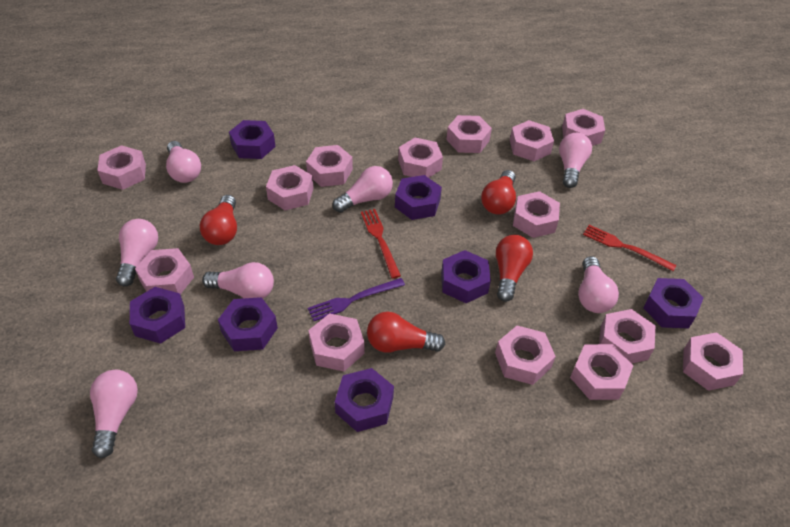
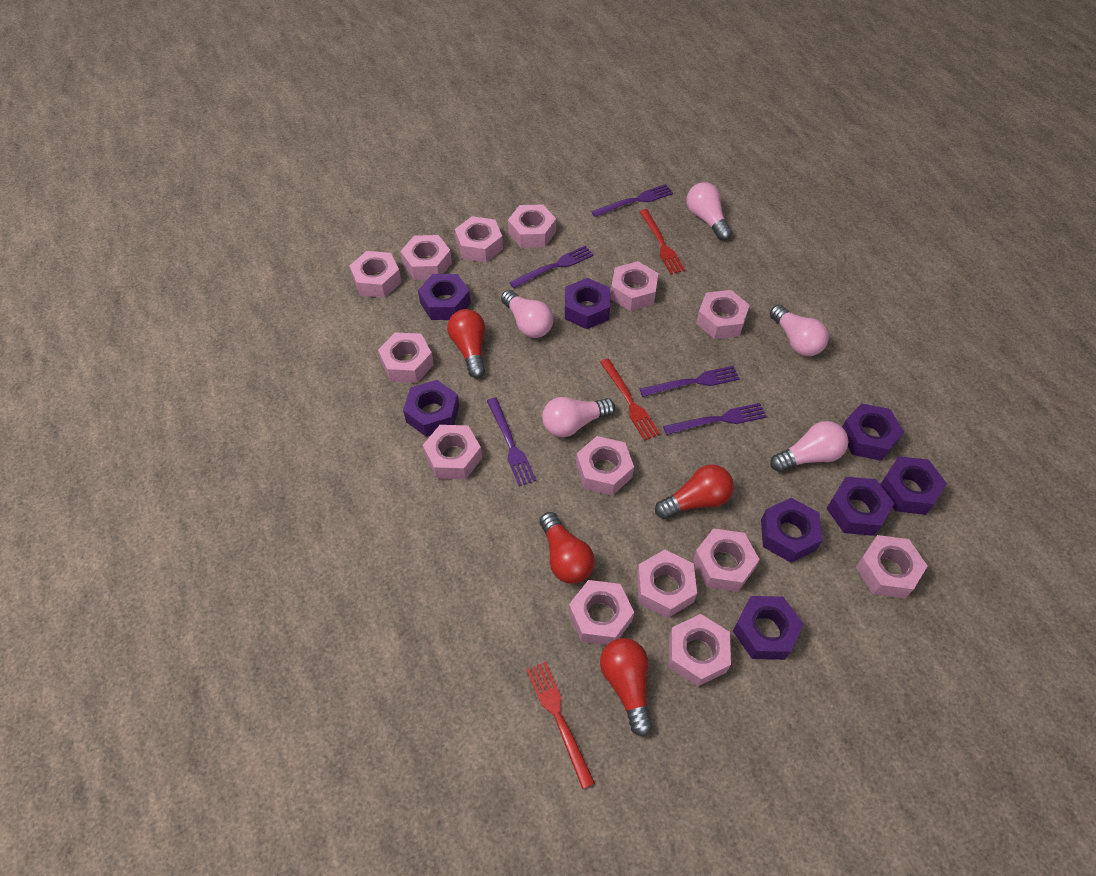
pink light bulb: 7 -> 5
purple fork: 1 -> 5
purple nut: 7 -> 8
red fork: 2 -> 3

